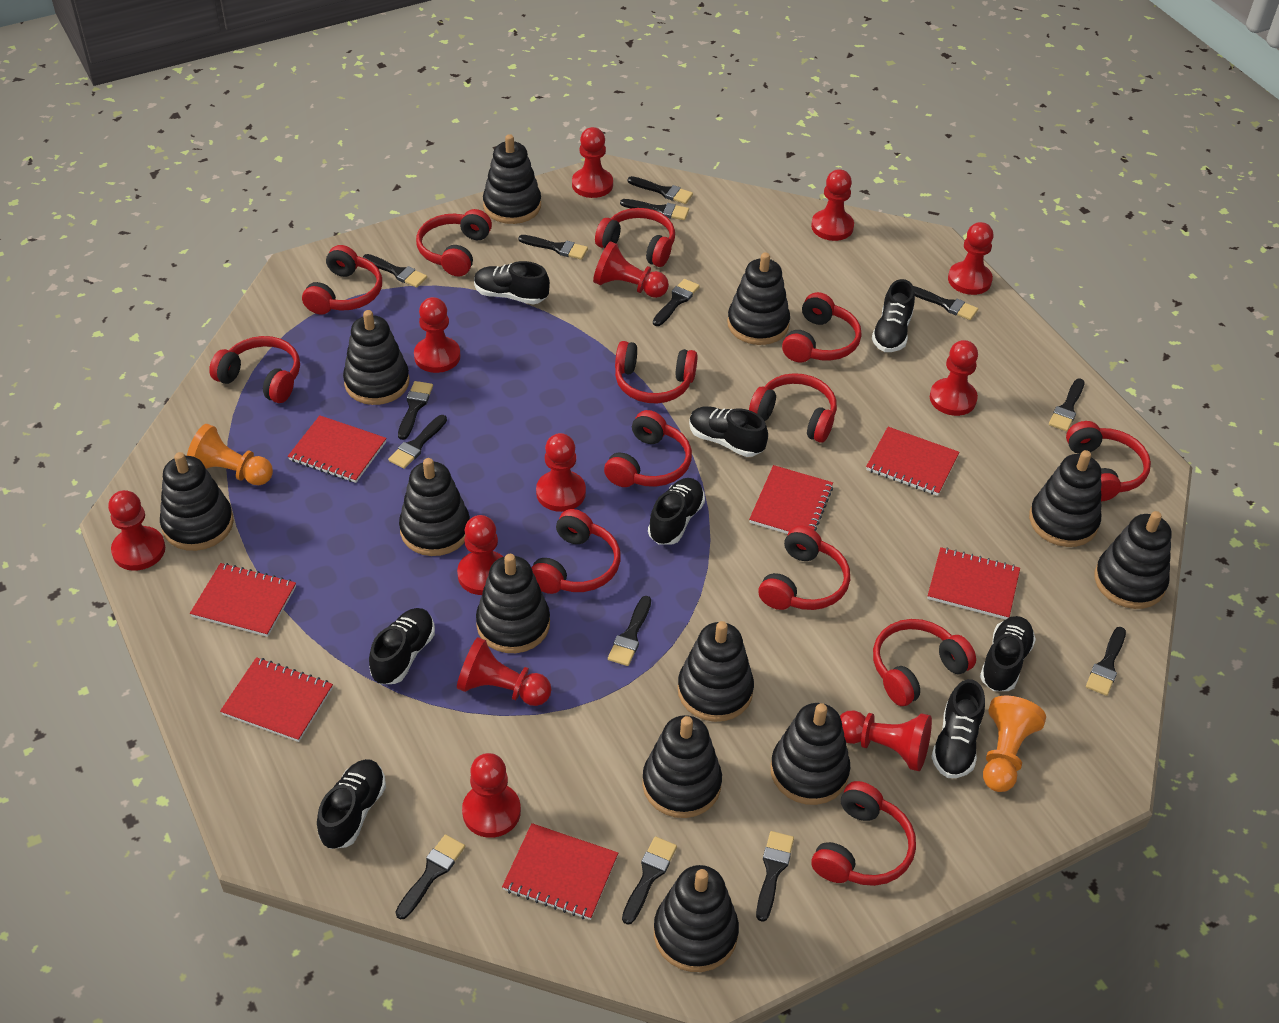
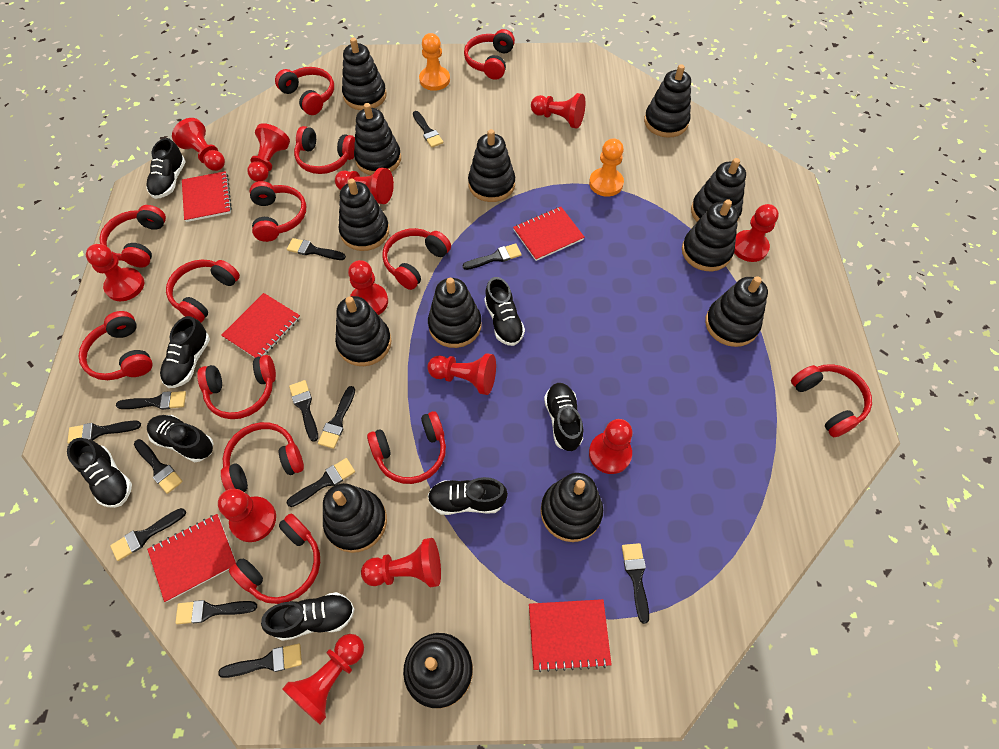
black brush: 14 -> 13
black stacking toy: 12 -> 13
red notebook: 7 -> 5

